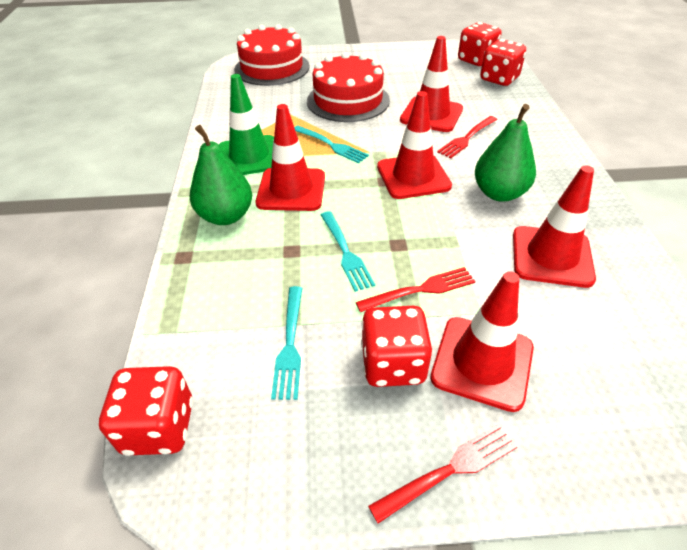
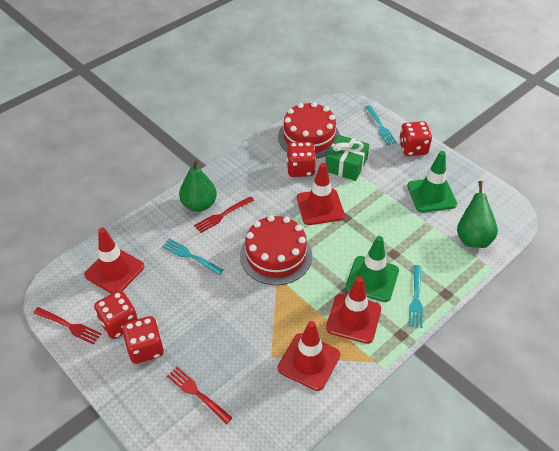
green gift: 0 -> 1
green traffic cone: 1 -> 2
red traffic cone: 5 -> 4

